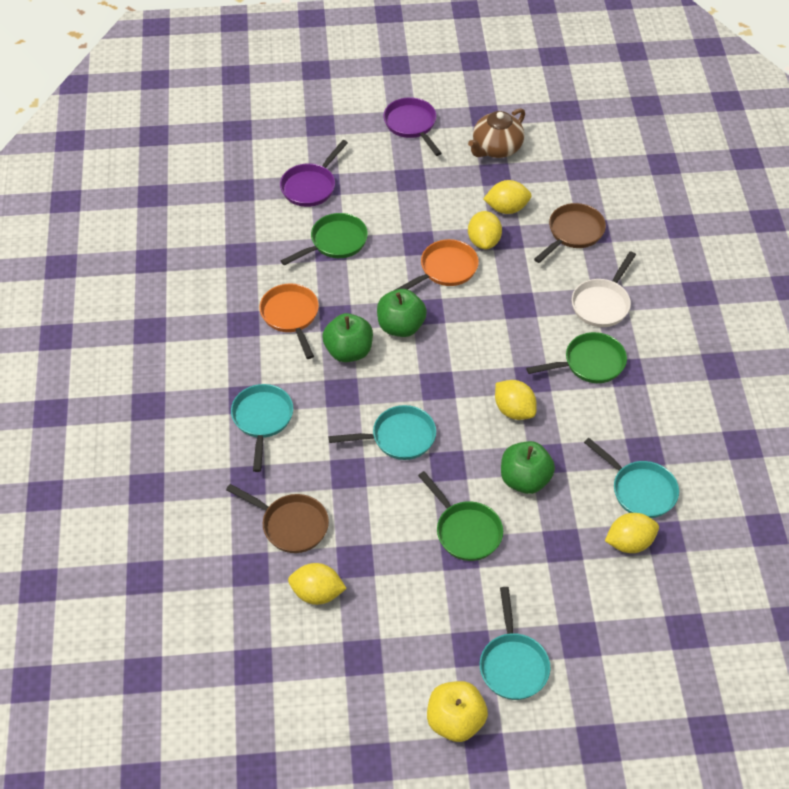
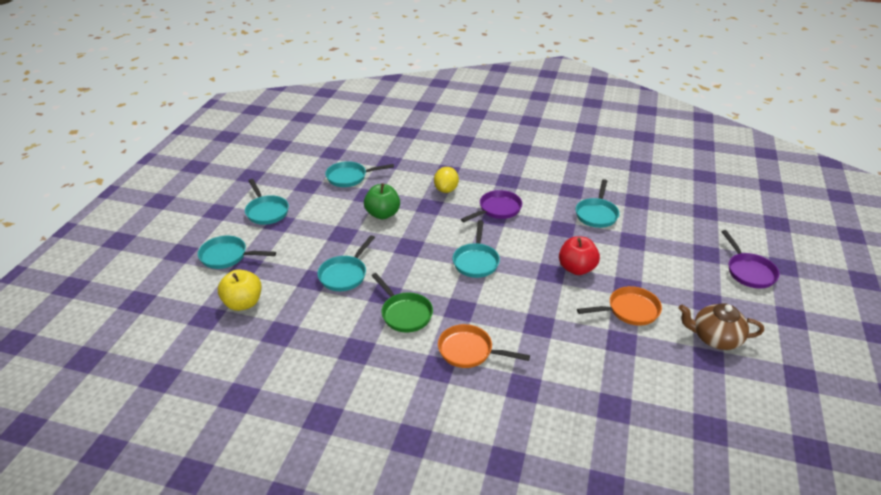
brown pan: 2 -> 0
green apple: 3 -> 1
green pan: 3 -> 1
red apple: 0 -> 1
turquoise pan: 4 -> 6
white pan: 1 -> 0
yellow lemon: 5 -> 1

